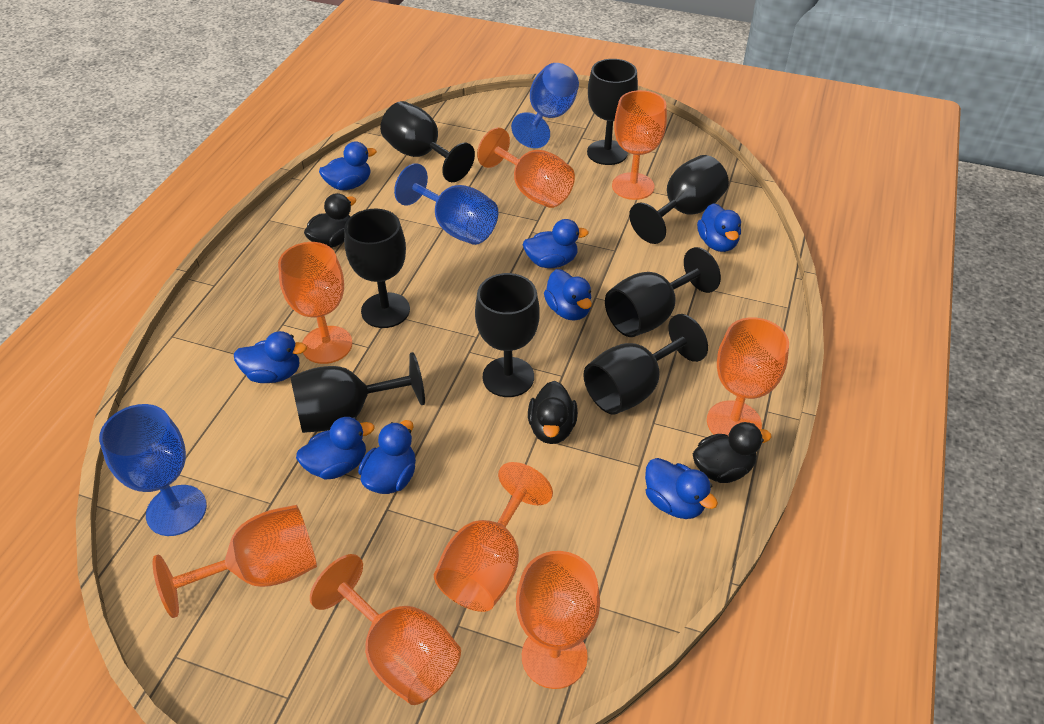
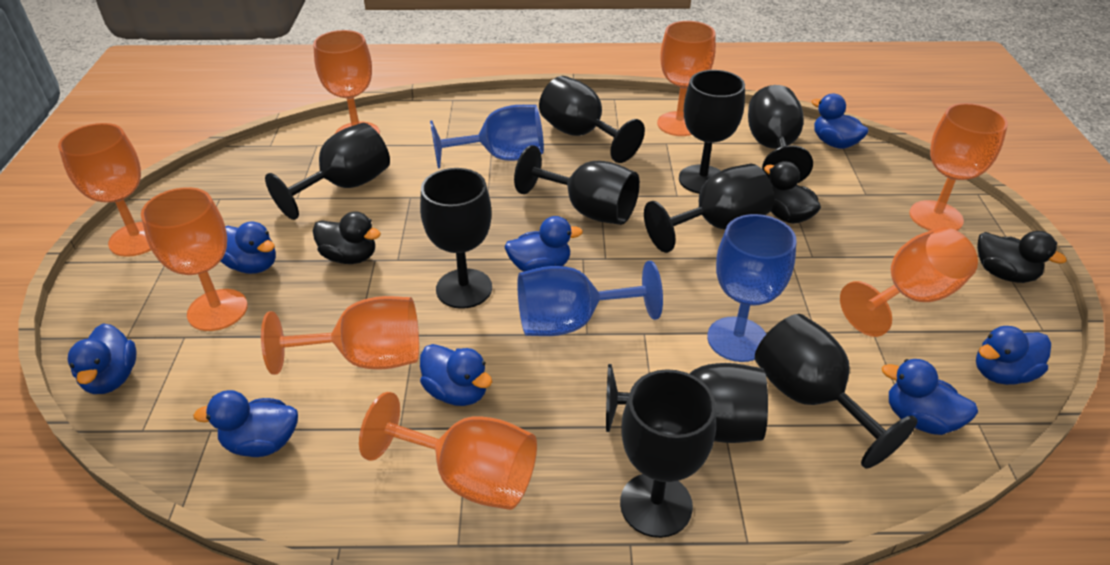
black goblet: 8 -> 10

